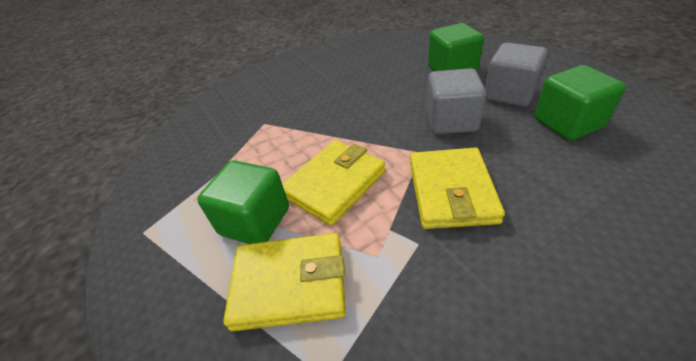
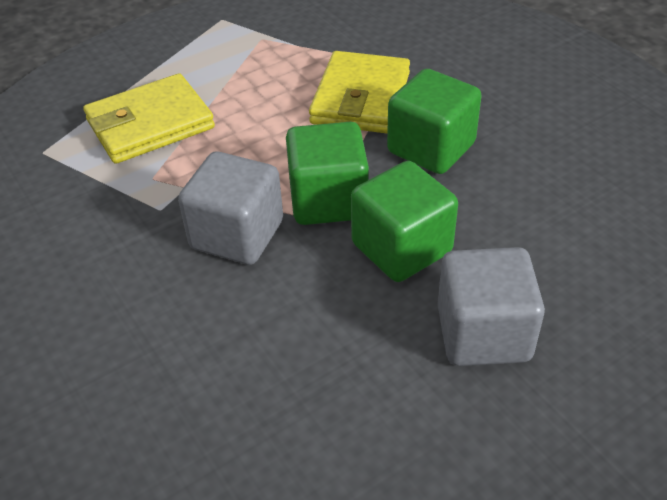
yellow wallet: 3 -> 2

